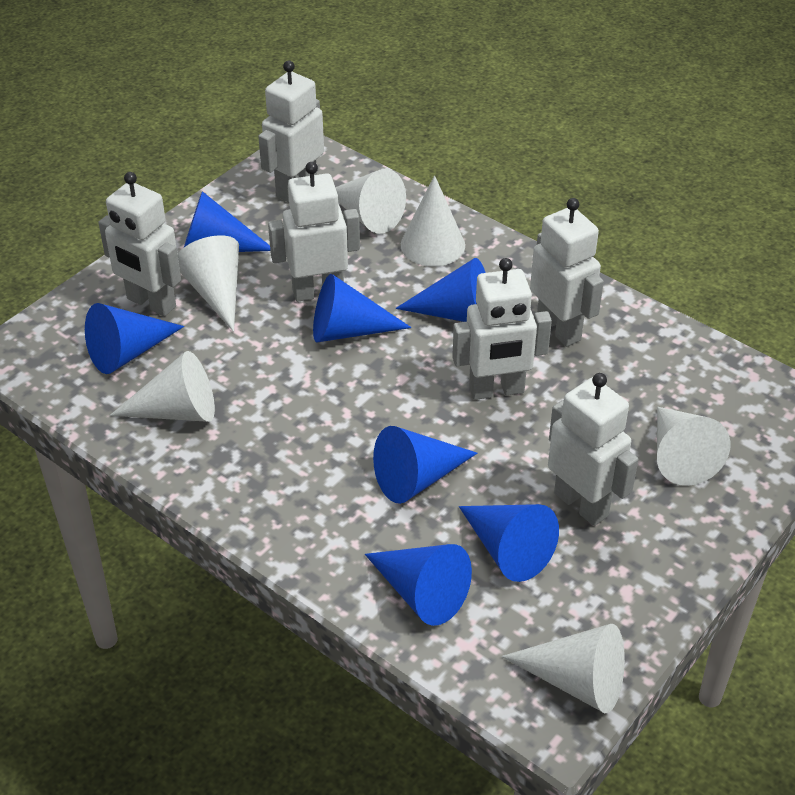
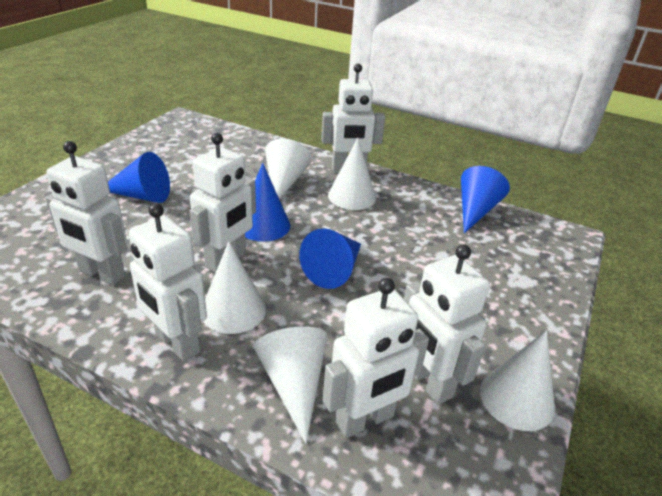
blue cone: 7 -> 4
white cone: 6 -> 5

